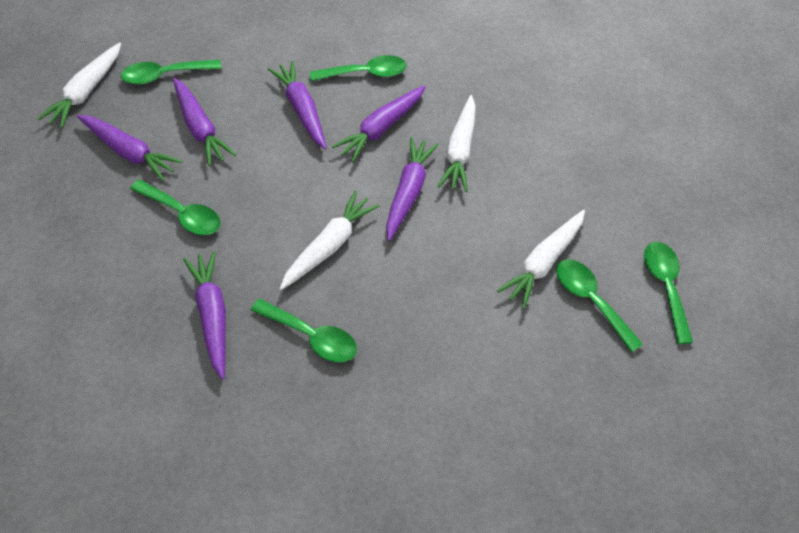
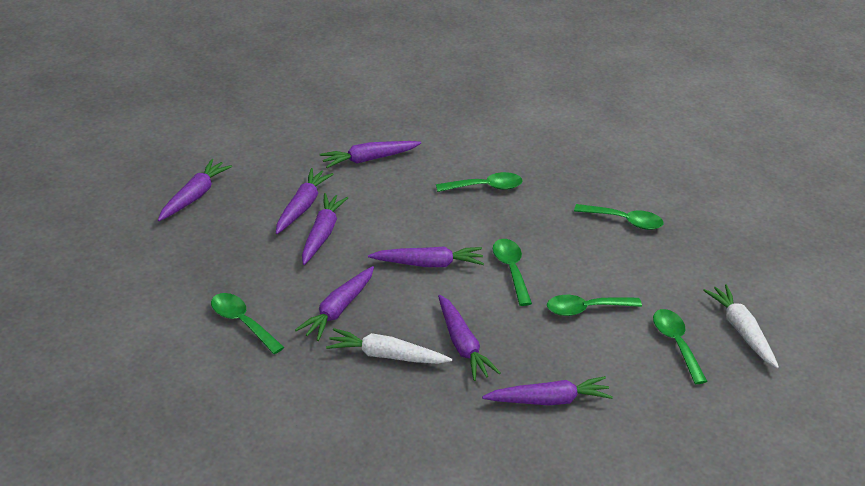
purple carrot: 6 -> 8
white carrot: 4 -> 2

